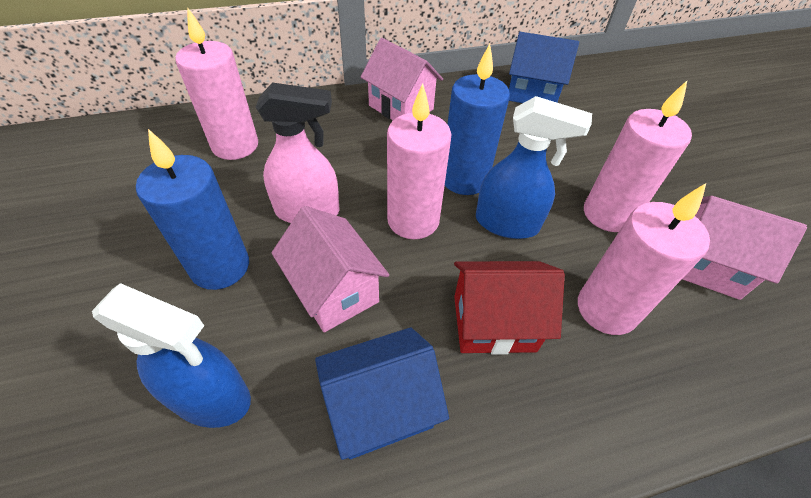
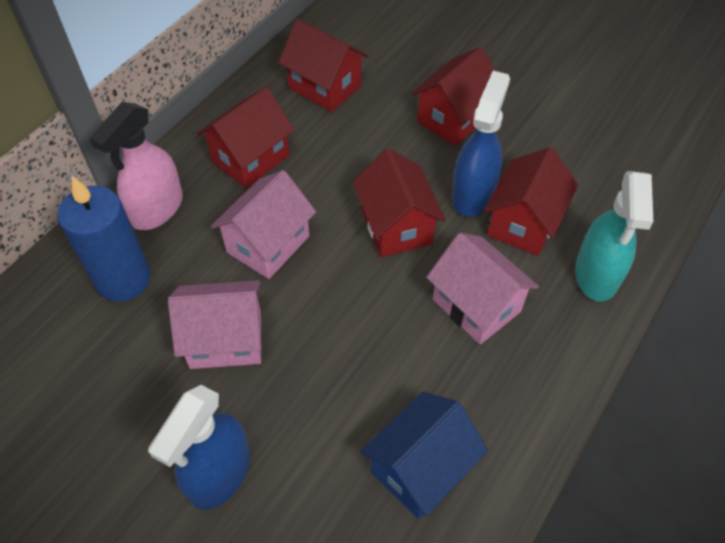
blue candle: 2 -> 1
blue house: 2 -> 1
pink candle: 4 -> 0
red house: 1 -> 5
turquoise spray bottle: 0 -> 1

